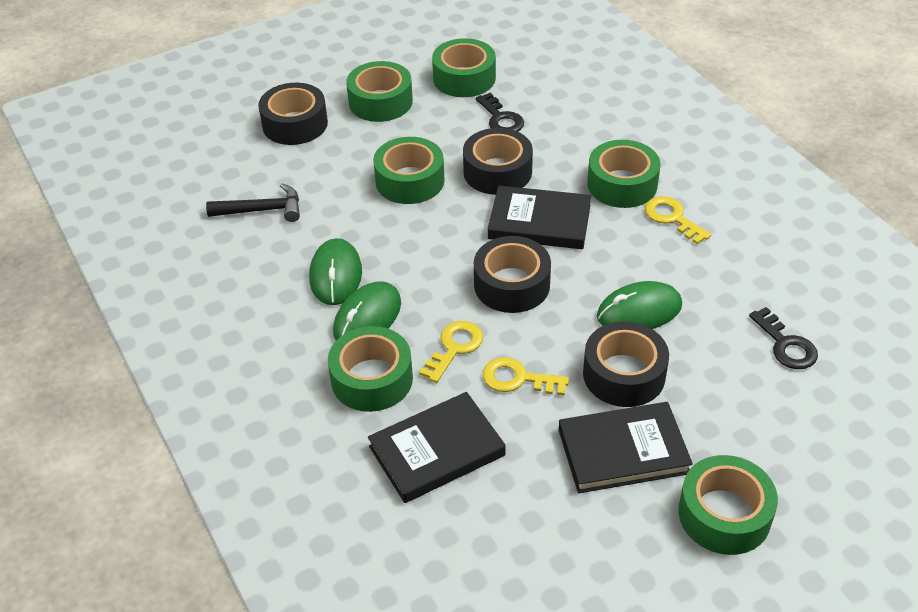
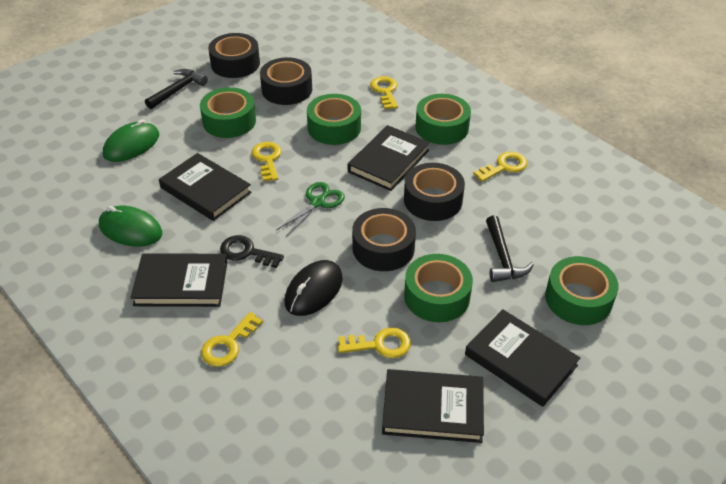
black book: 3 -> 5
black hammer: 1 -> 2
black key: 2 -> 1
black mouse: 0 -> 1
green mouse: 3 -> 2
green scissors: 0 -> 1
green tape: 6 -> 5
yellow key: 3 -> 5

